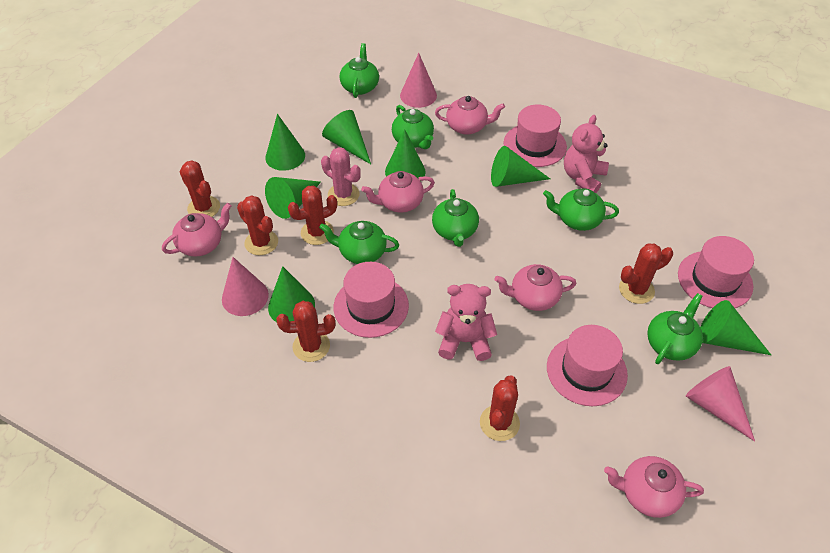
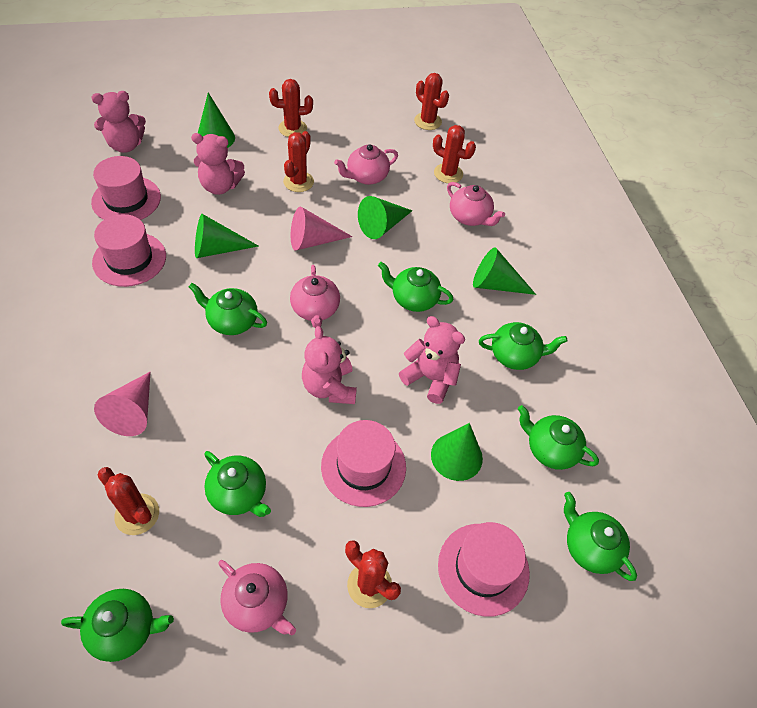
green cone: 7 -> 5
green teapot: 6 -> 7
pink cactus: 1 -> 0
pink cone: 3 -> 2
pink teapot: 5 -> 4
pink teddy bear: 2 -> 4

